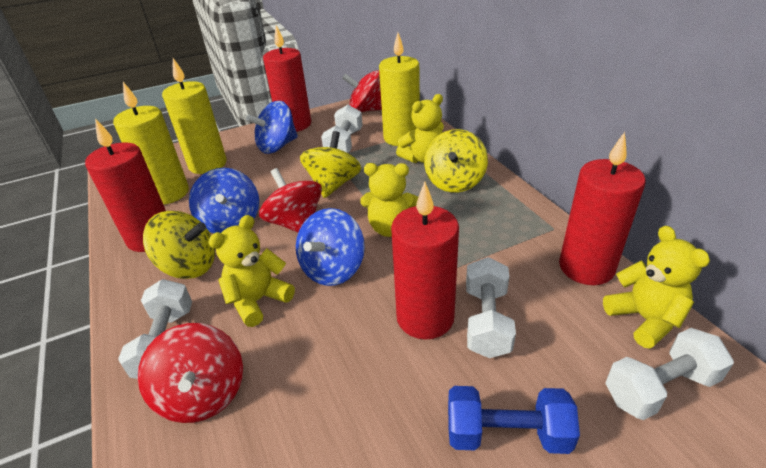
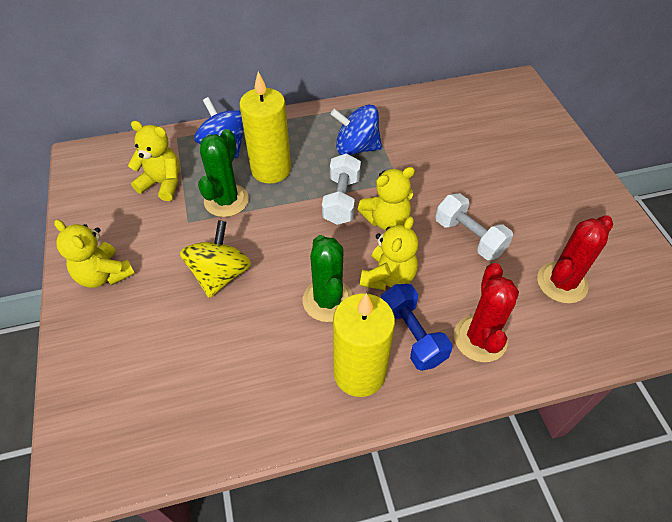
blue spinning top: 3 -> 2
green cactus: 0 -> 2
red cactus: 0 -> 2
red candle: 4 -> 0
red spinning top: 3 -> 0
white dumbbell: 4 -> 2
yellow candle: 3 -> 2
yellow spinning top: 3 -> 1

